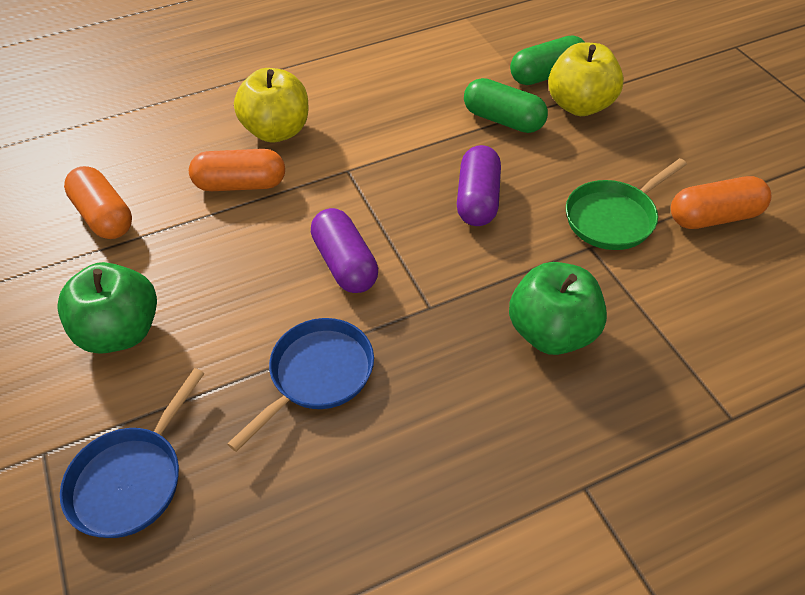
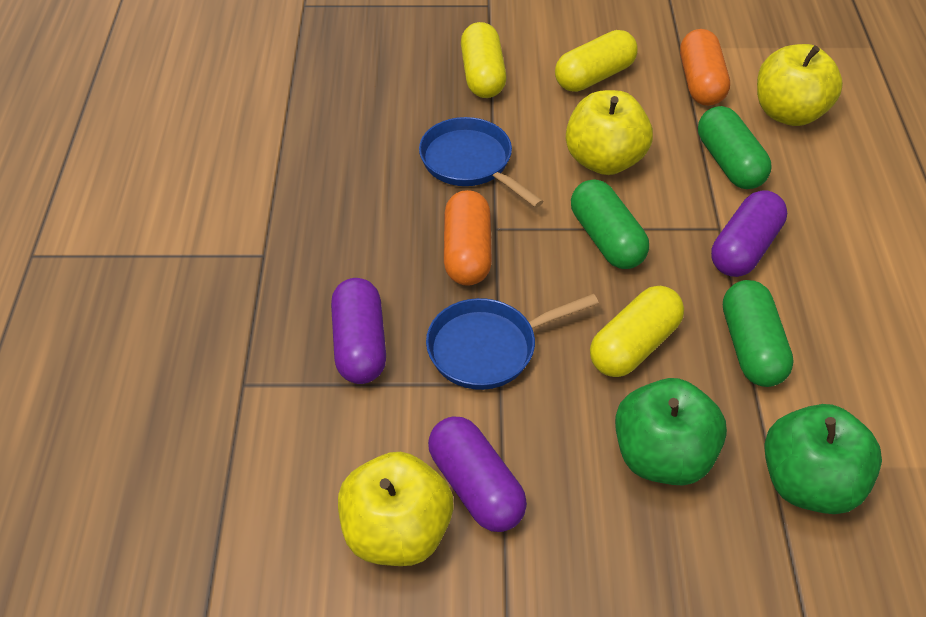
green capsule: 2 -> 3
green pan: 1 -> 0
orange capsule: 3 -> 2
purple capsule: 2 -> 3
yellow apple: 2 -> 3
yellow capsule: 0 -> 3

